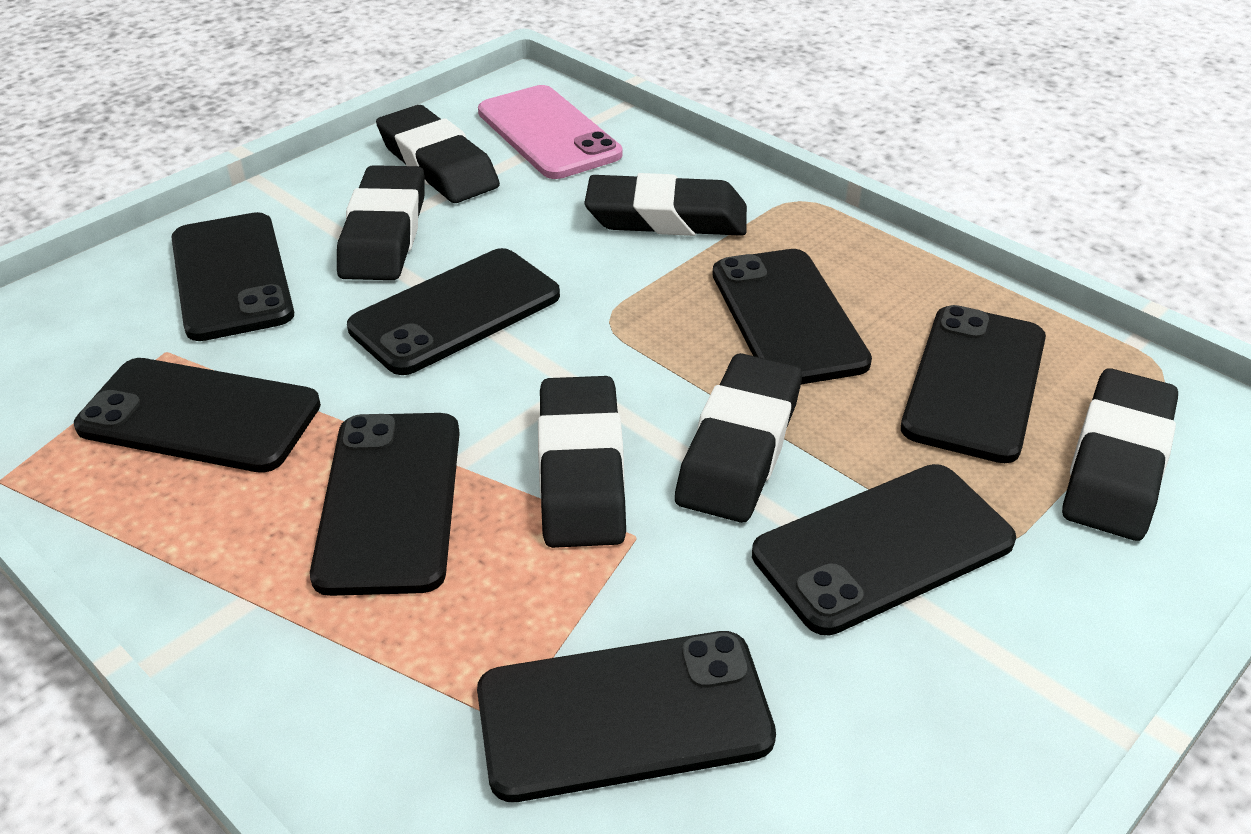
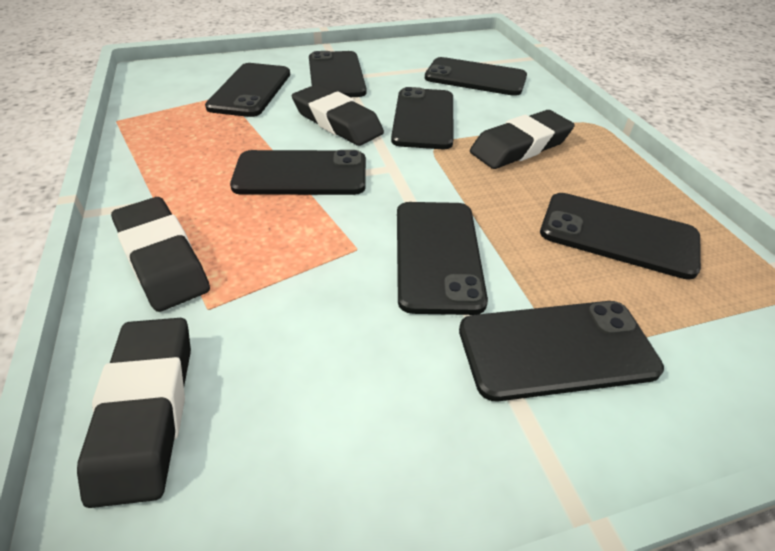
black eraser: 6 -> 4
pink phone: 1 -> 0

